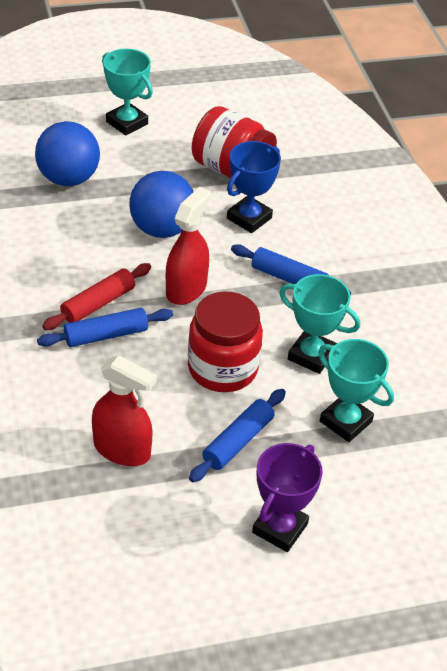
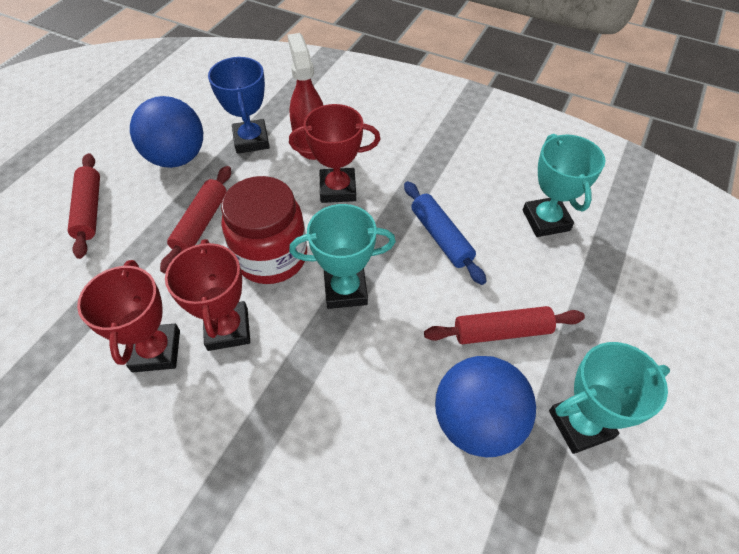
blue rolling pin: 3 -> 1
purple trophy: 1 -> 0
red jar: 2 -> 1
red rolling pin: 1 -> 3
red spray bottle: 2 -> 1
red trophy: 0 -> 3

